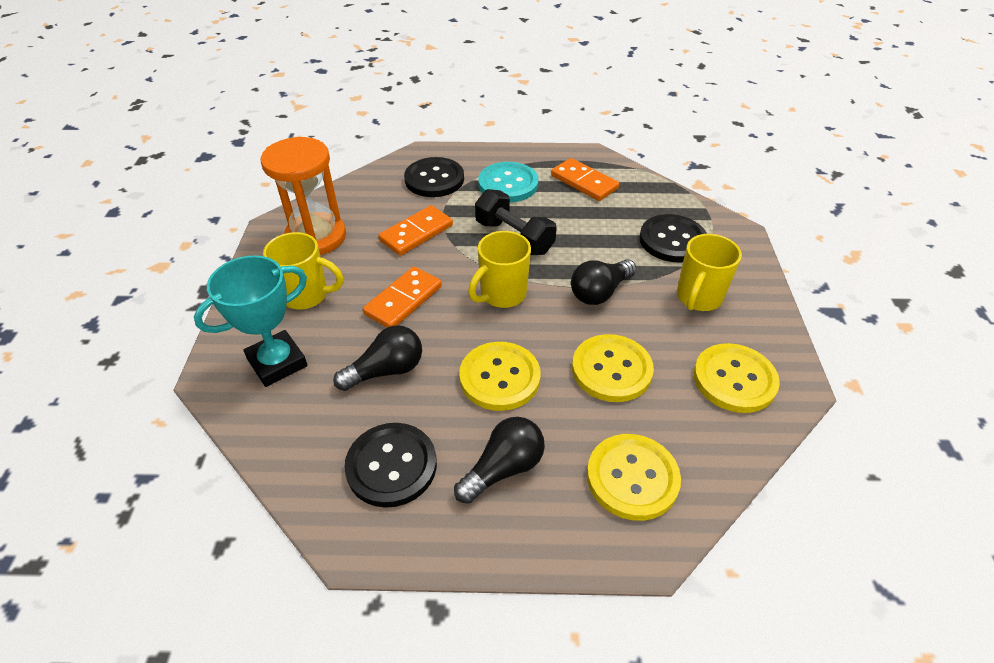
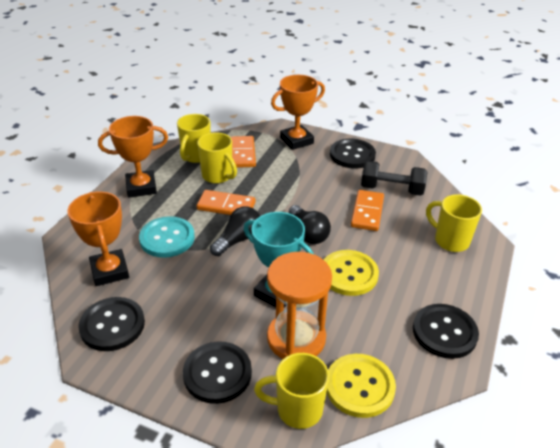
black button: 3 -> 4
black light bulb: 3 -> 2
orange trophy: 0 -> 3
yellow button: 4 -> 2
yellow mug: 3 -> 4

